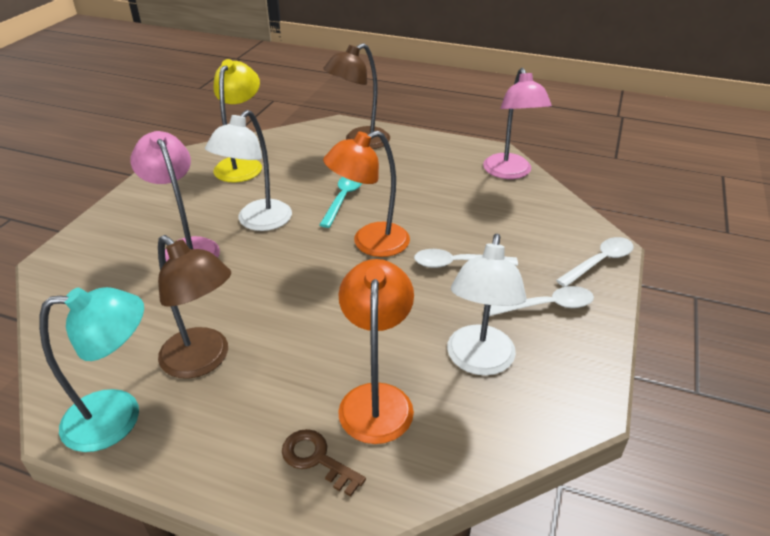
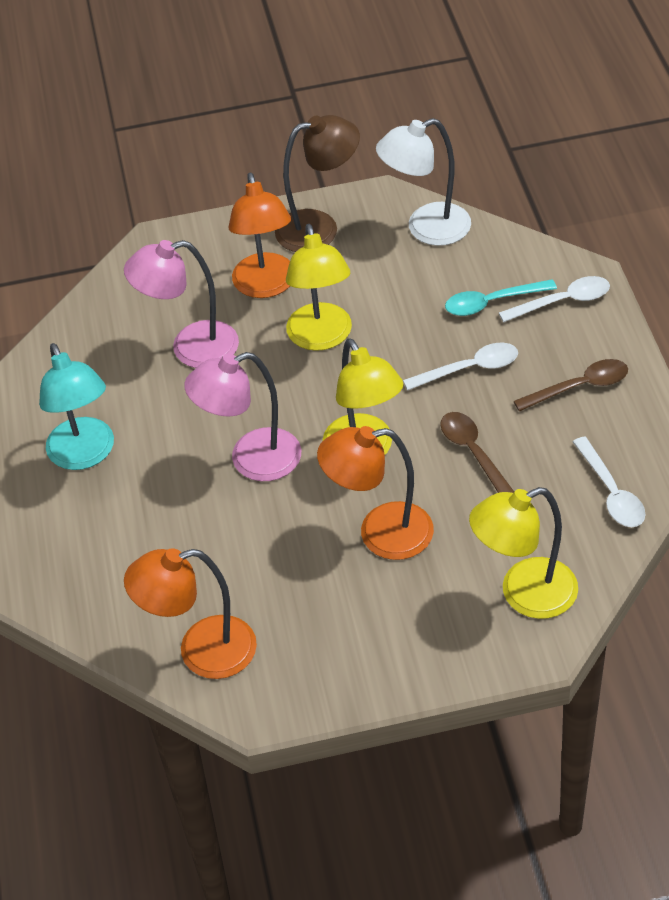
brown key: 1 -> 0
brown lamp: 2 -> 1
brown spoon: 0 -> 2
orange lamp: 2 -> 3
white lamp: 2 -> 1
yellow lamp: 1 -> 3

